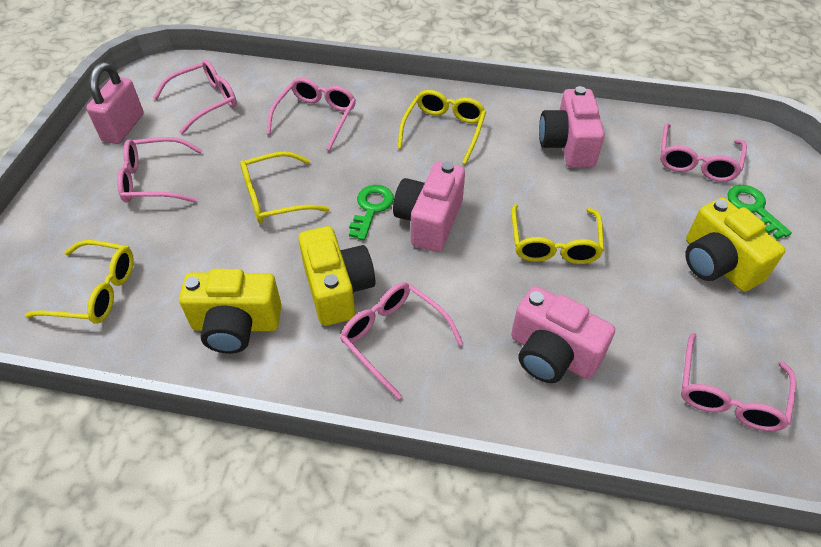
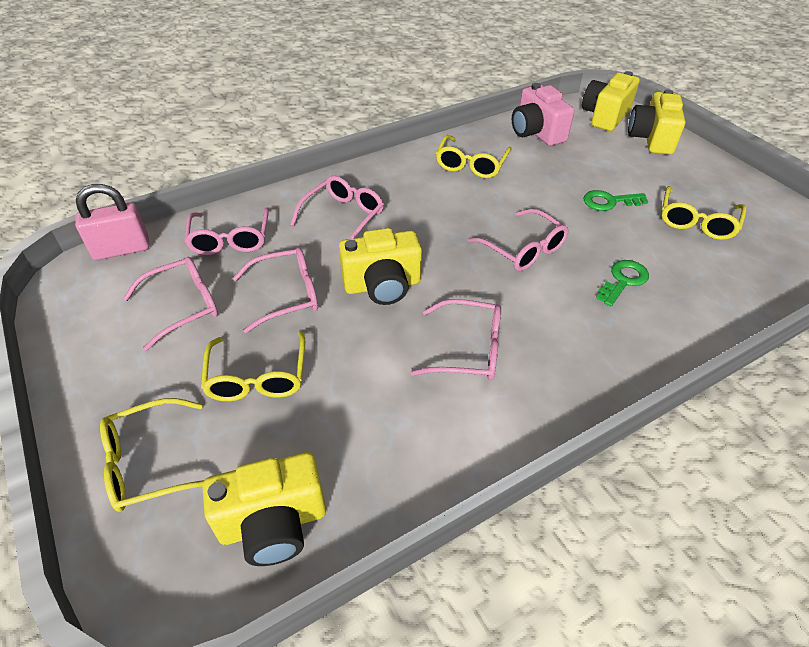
pink camera: 3 -> 1
yellow camera: 3 -> 4

